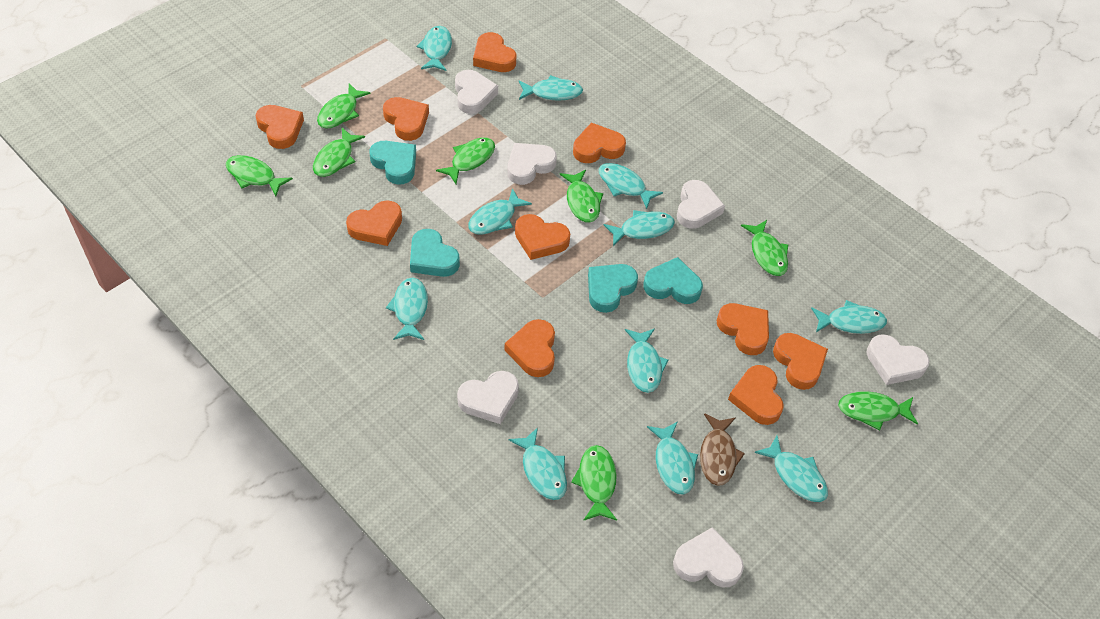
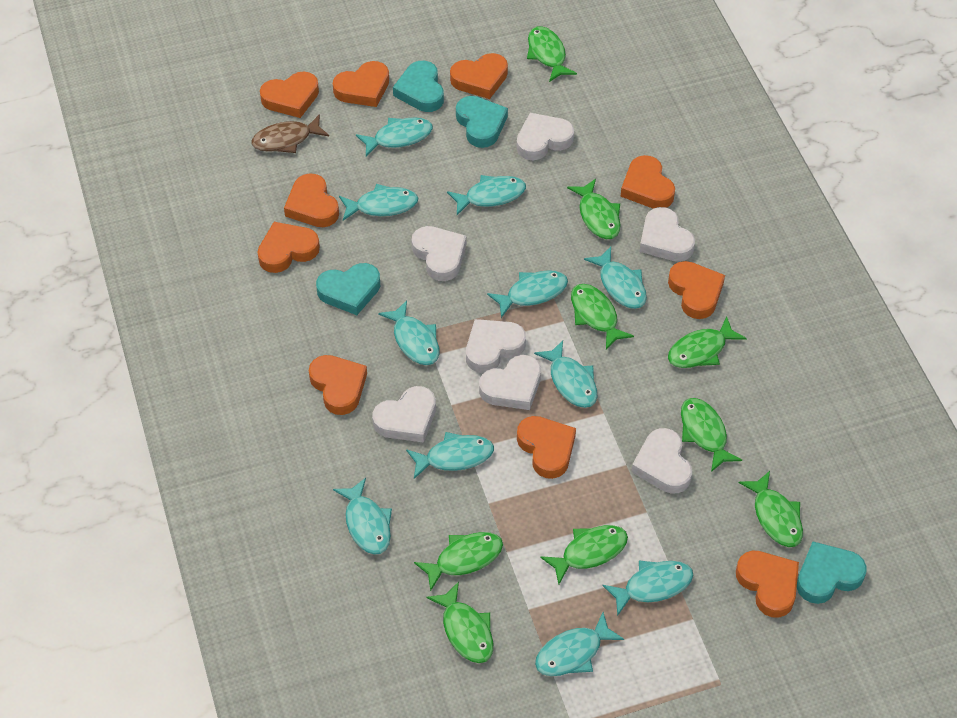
green fish: 8 -> 9
white heart: 6 -> 7

